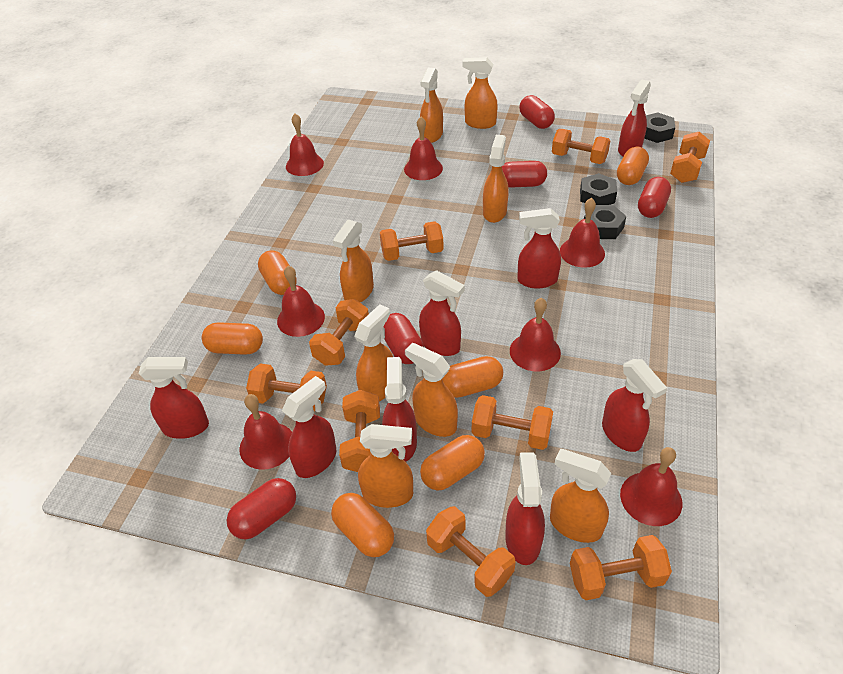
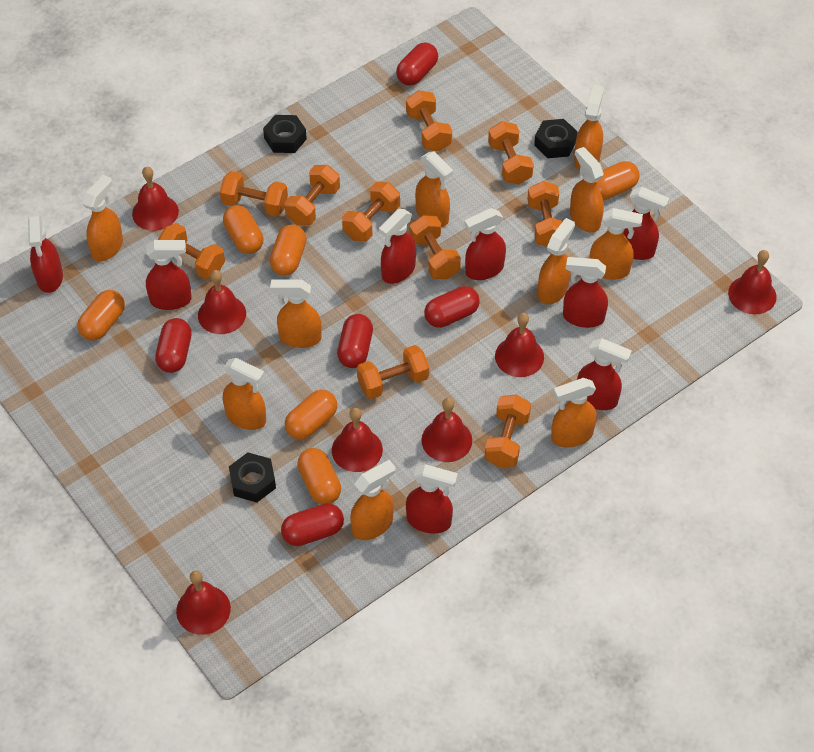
orange dumbbell: 9 -> 10
orange spray bottle: 8 -> 10

